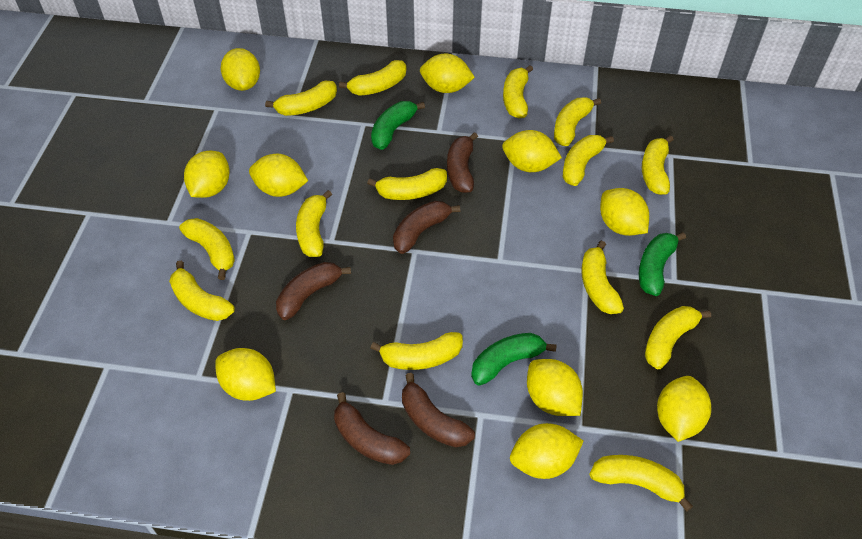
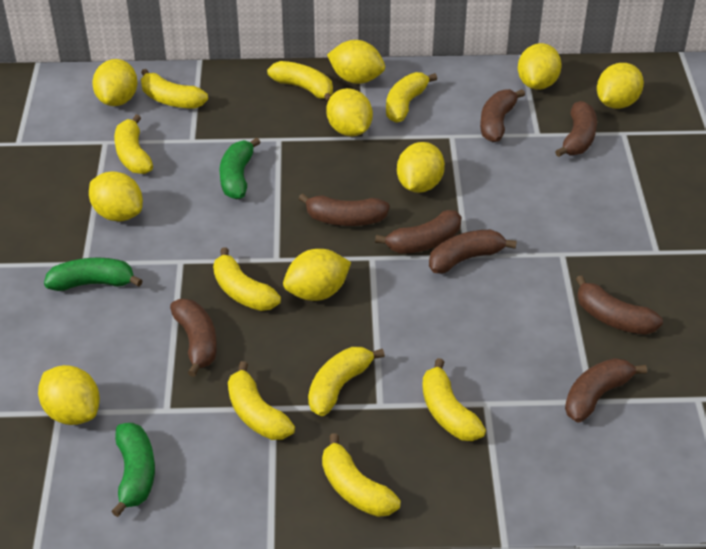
brown banana: 5 -> 8
yellow banana: 14 -> 9
yellow lemon: 10 -> 9

